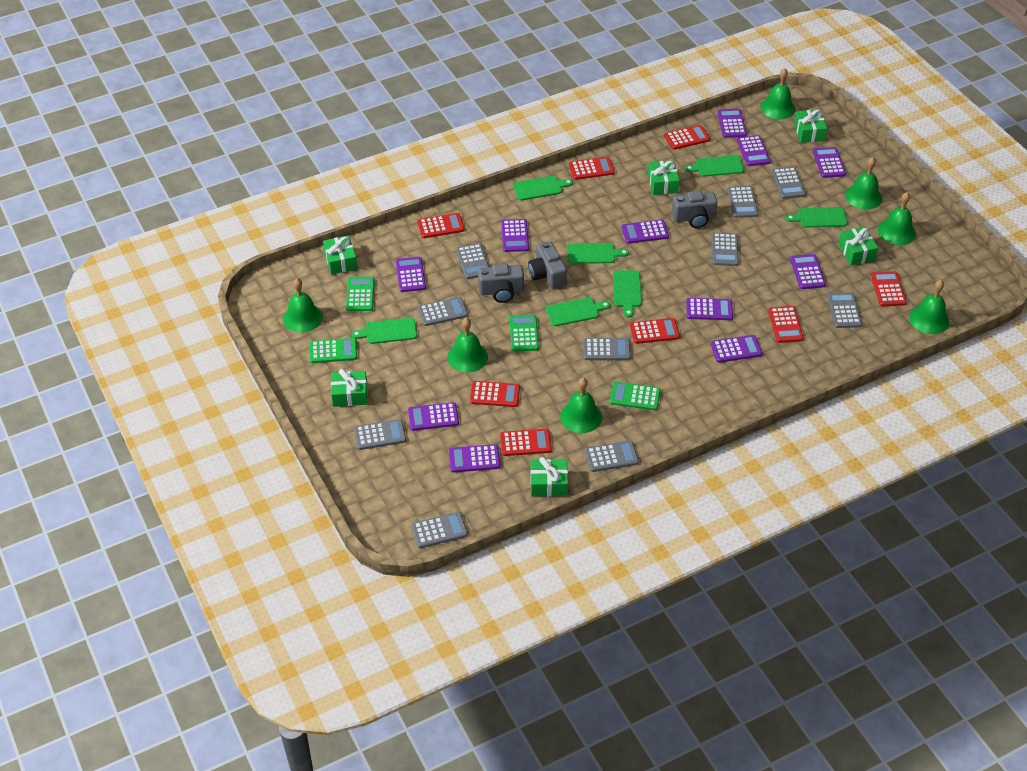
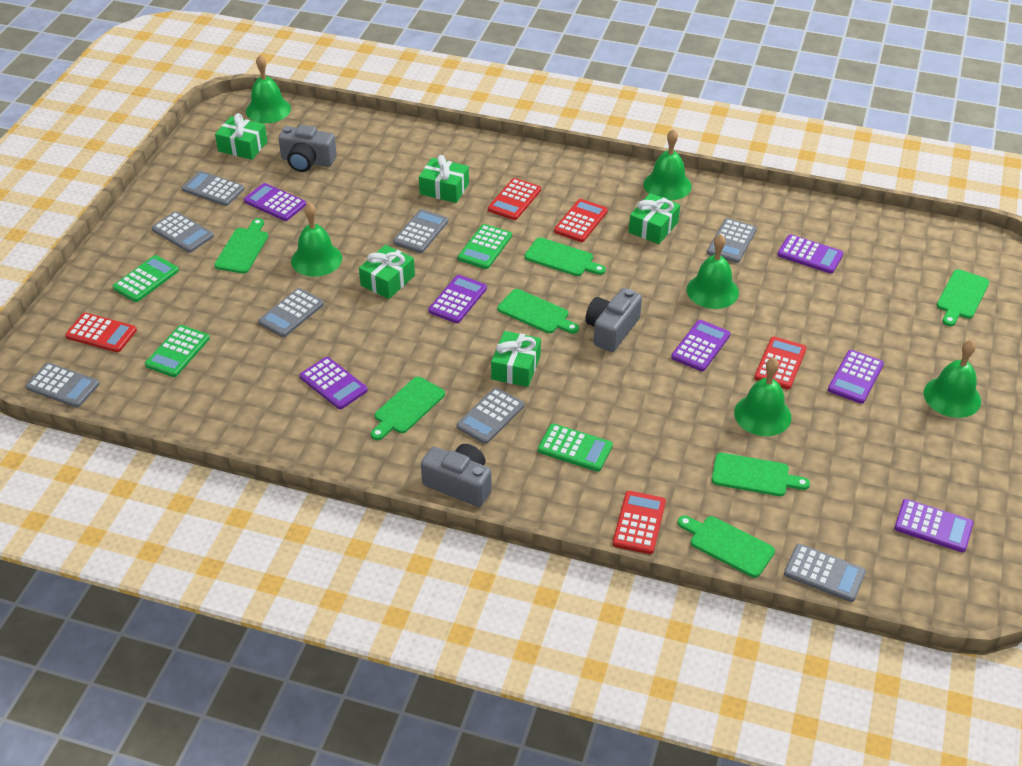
green bell: 7 -> 6
green gift: 6 -> 5
grey calculator: 10 -> 8
purple calculator: 11 -> 7
red calculator: 8 -> 5

